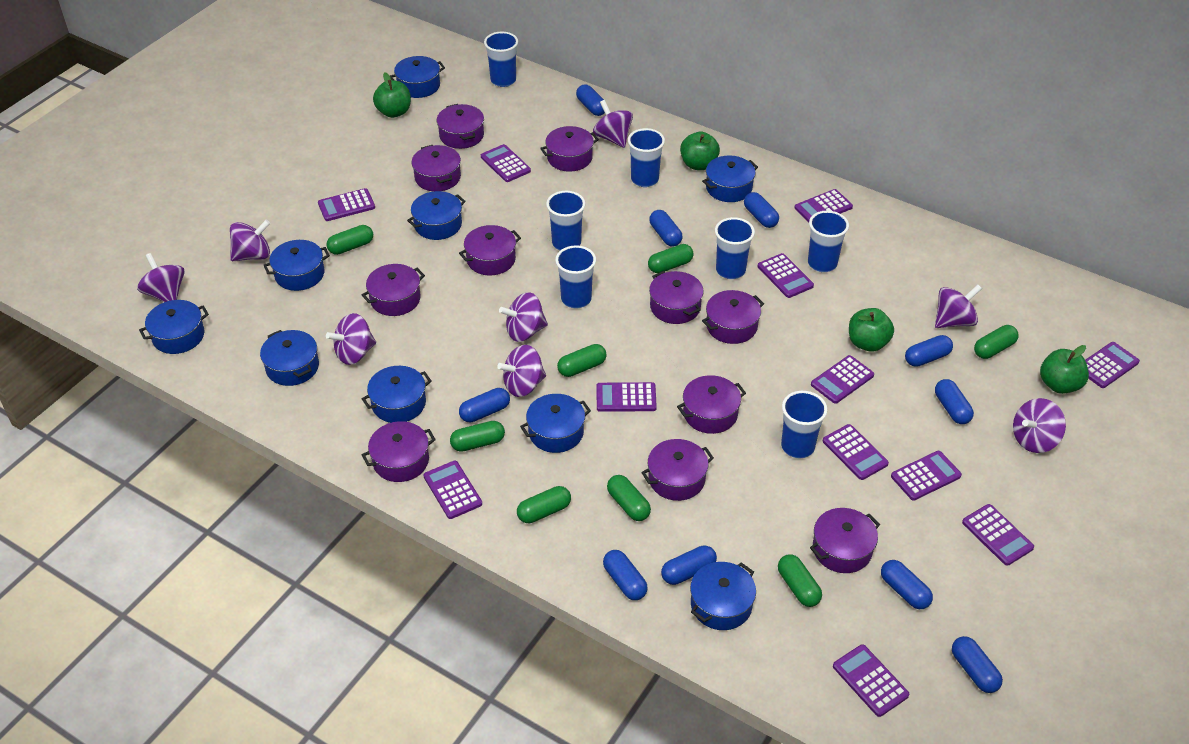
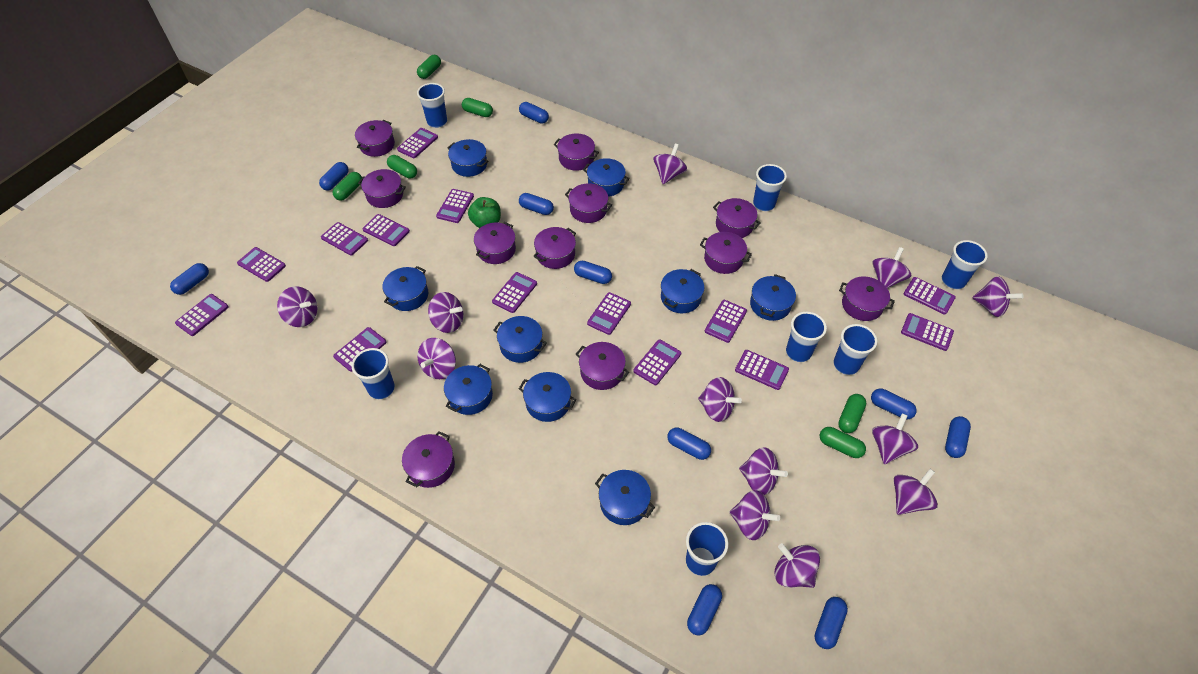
green apple: 4 -> 1
green capsule: 8 -> 6
purple calculator: 12 -> 14
purple spinning top: 8 -> 12

